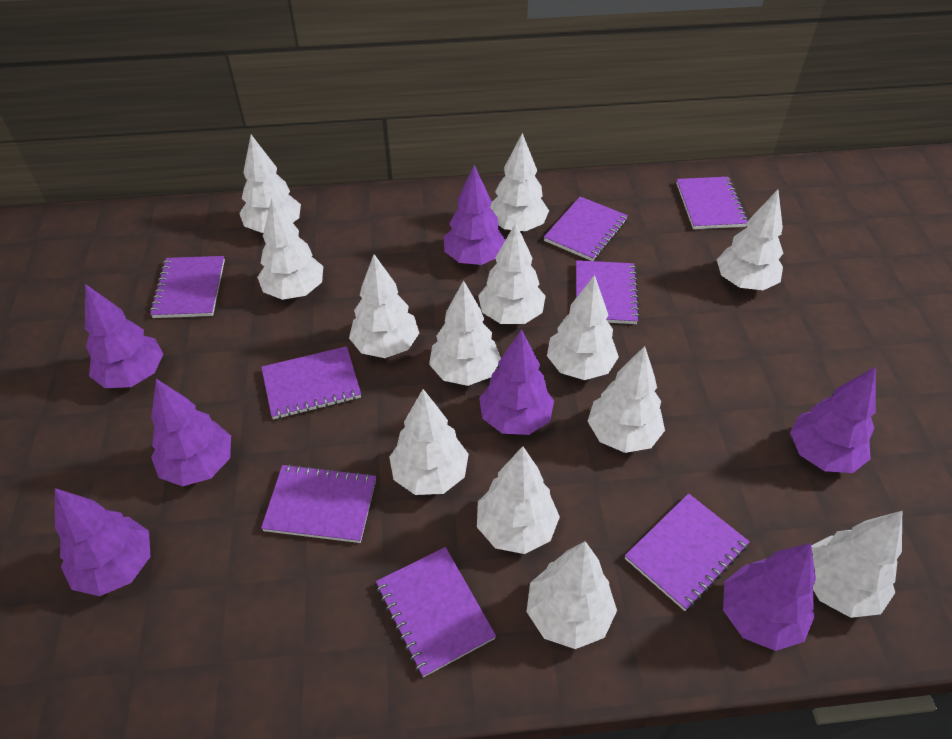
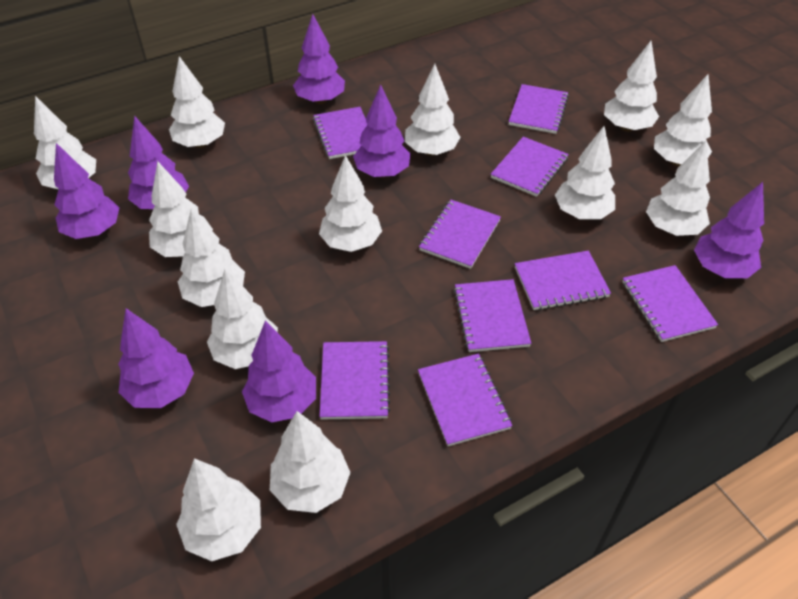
purple notebook: 8 -> 9

